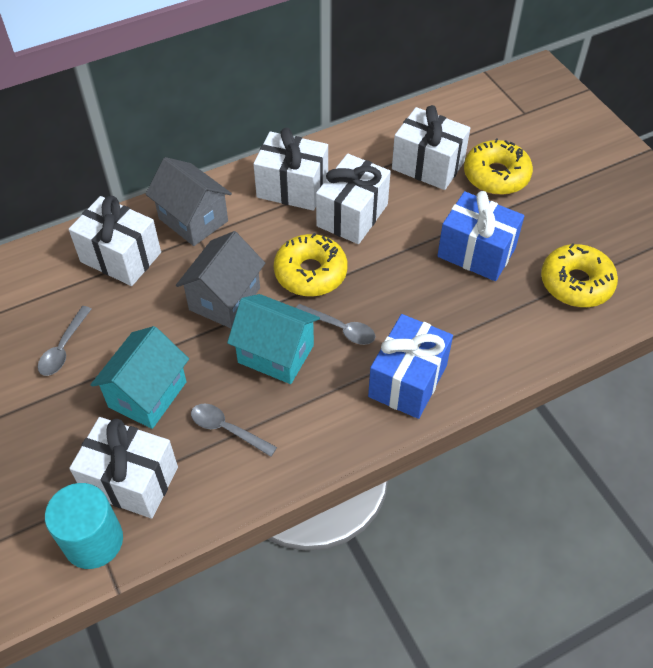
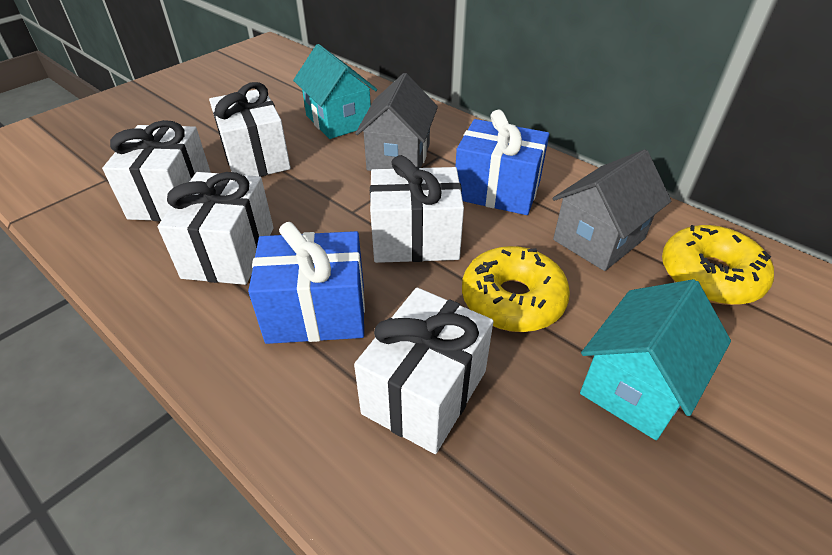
grey spoon: 3 -> 0
turquoise cylinder: 1 -> 0
yellow donut: 3 -> 2

